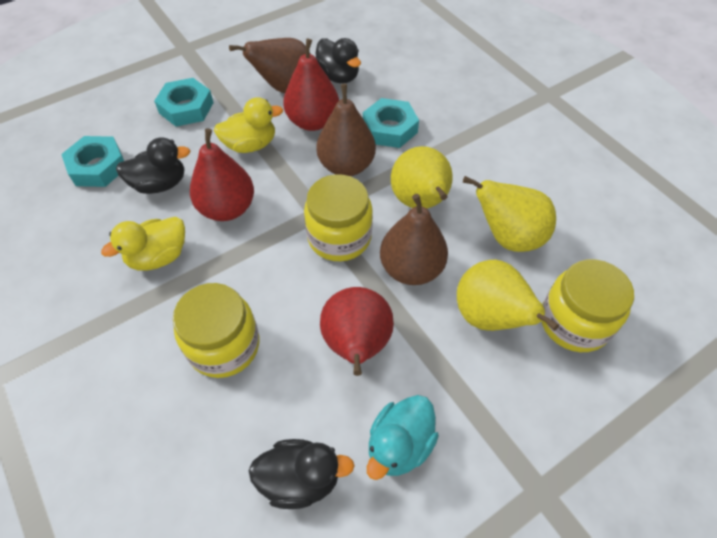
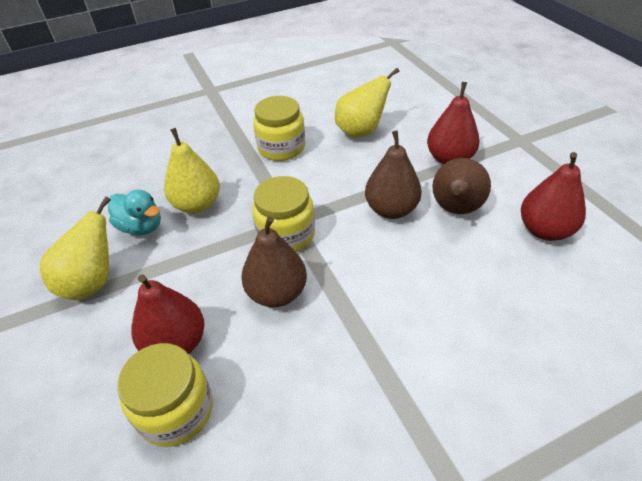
black duck: 3 -> 0
turquoise nut: 3 -> 0
yellow duck: 2 -> 0

